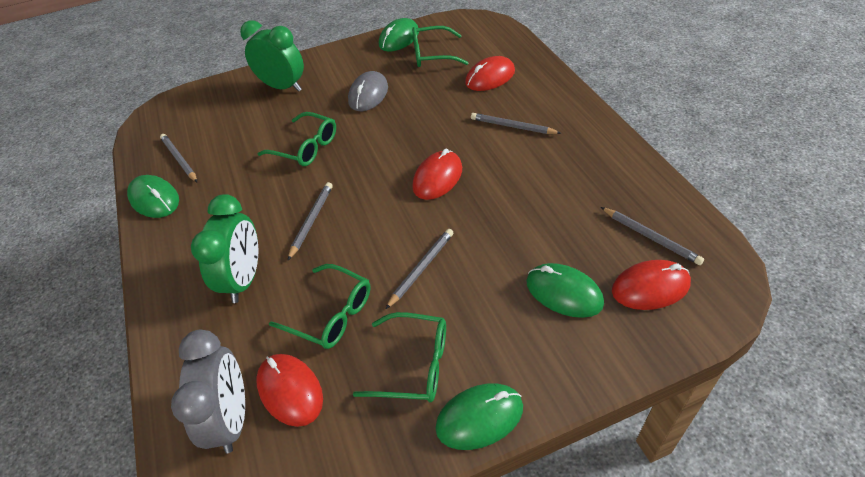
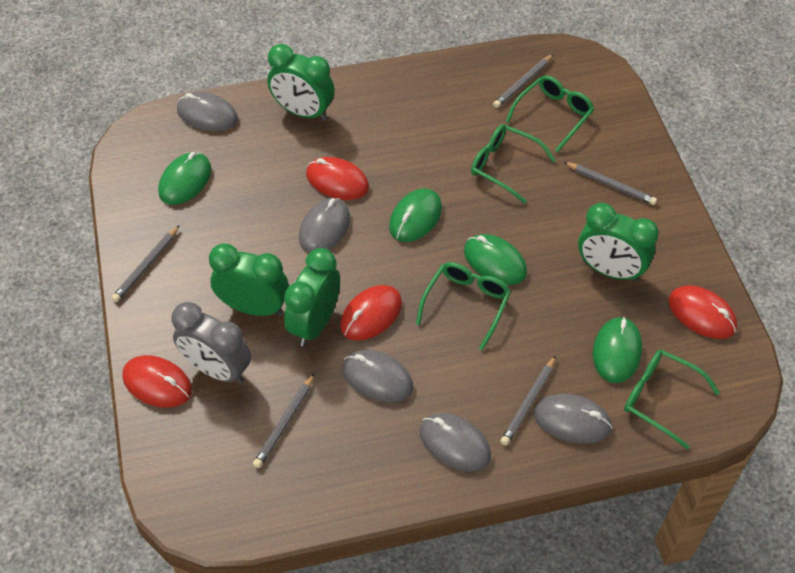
green clock: 2 -> 4
grey mouse: 1 -> 5

